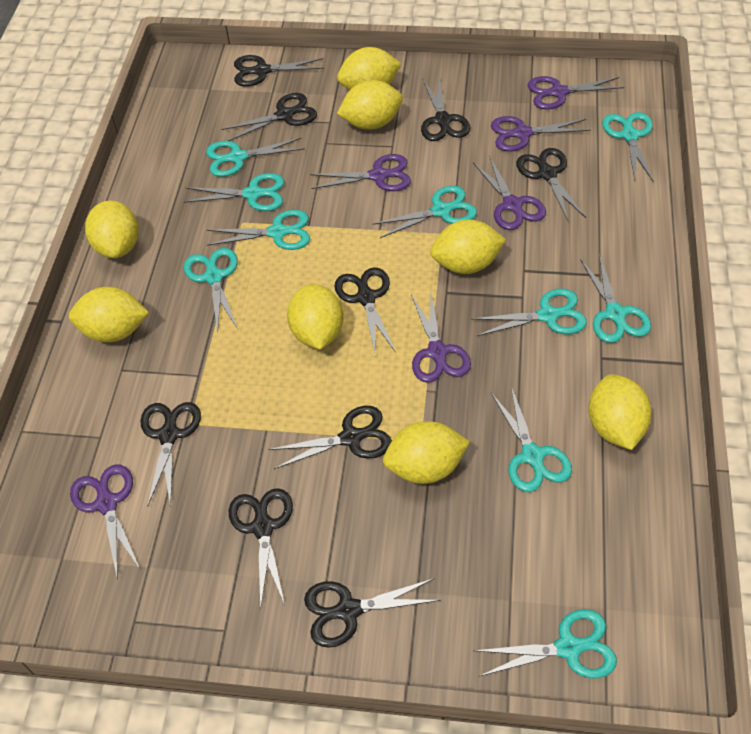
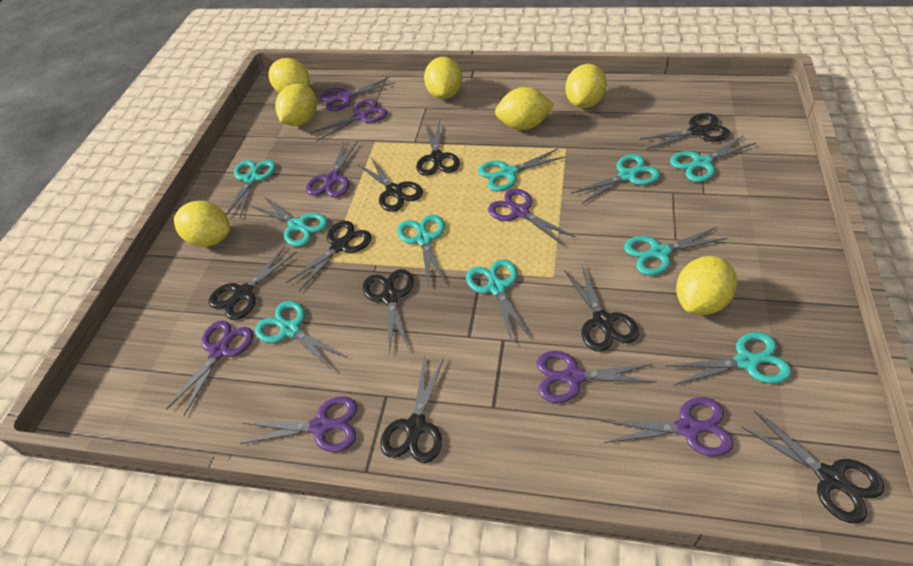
purple scissors: 6 -> 8
yellow lemon: 8 -> 7

